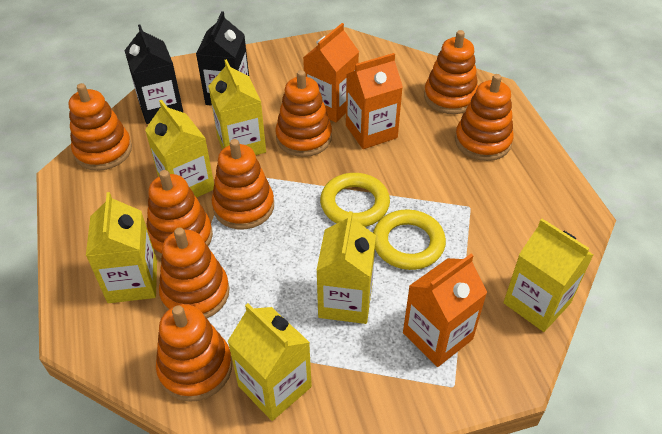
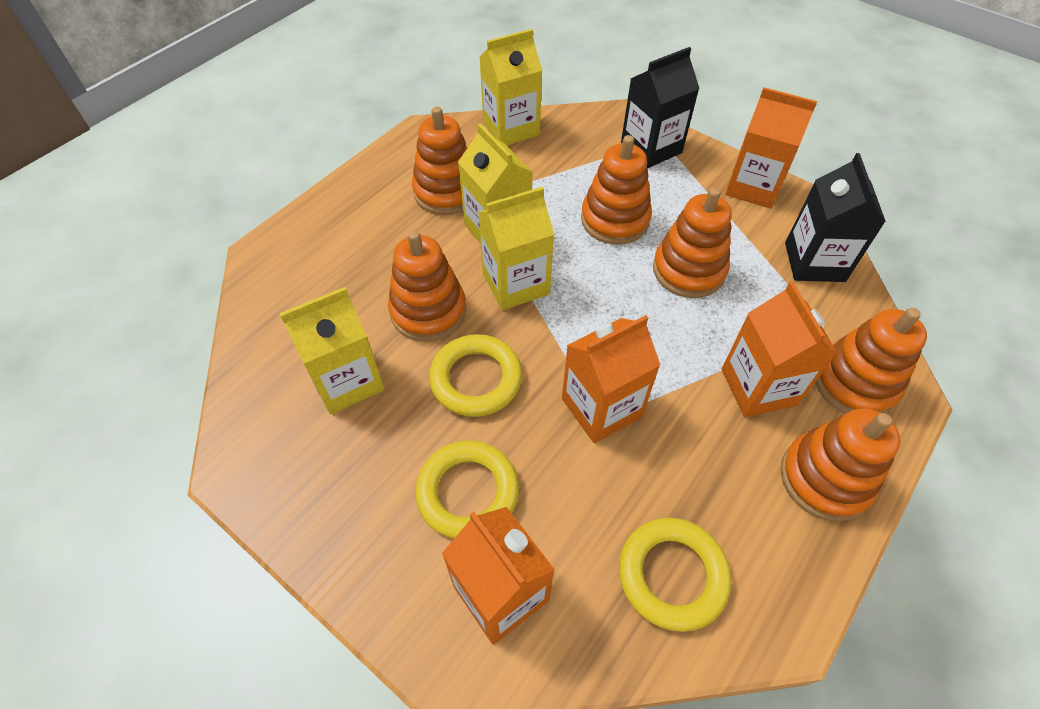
orange carton: 3 -> 4
orange stacking toy: 8 -> 6
yellow carton: 6 -> 4
yellow ring: 2 -> 3

